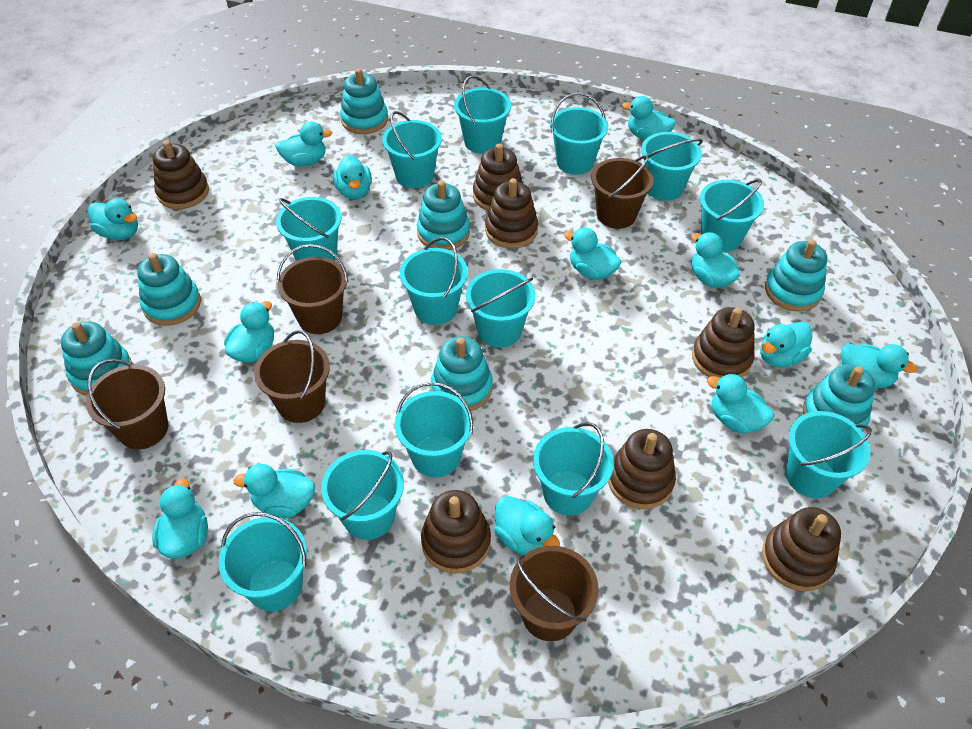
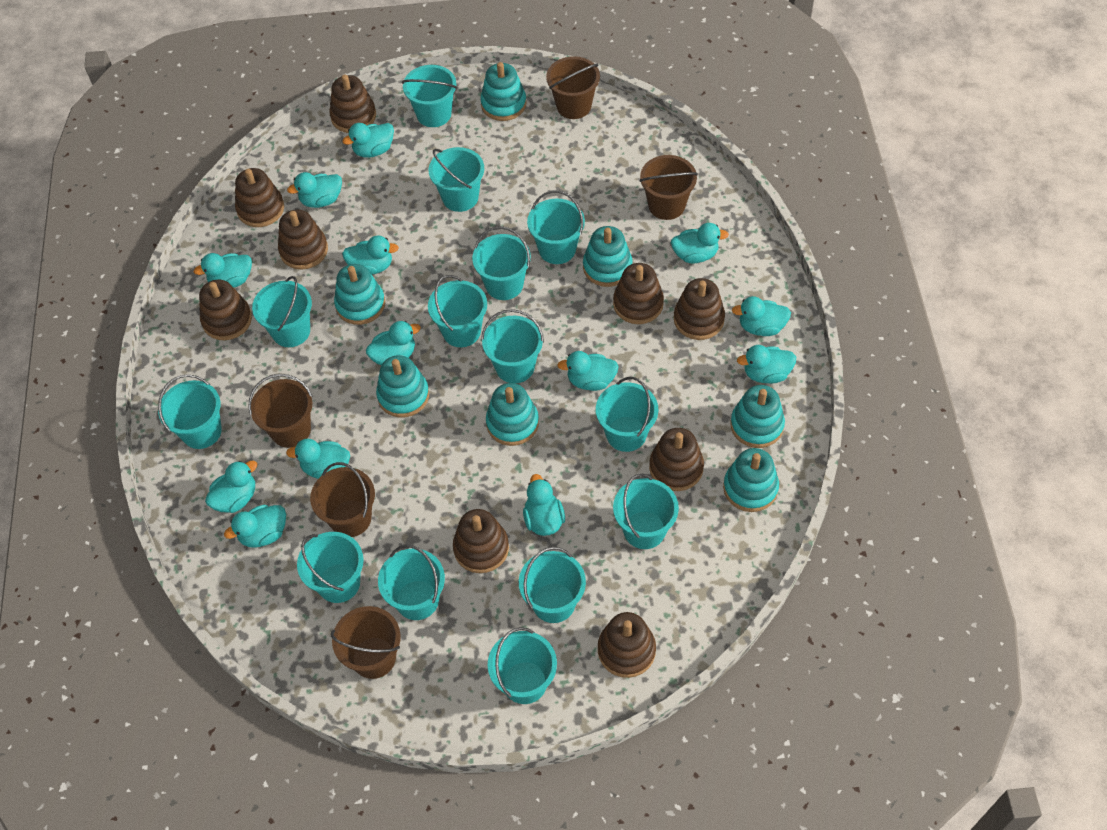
brown stacking toy: 7 -> 9
turquoise bucket: 13 -> 14

